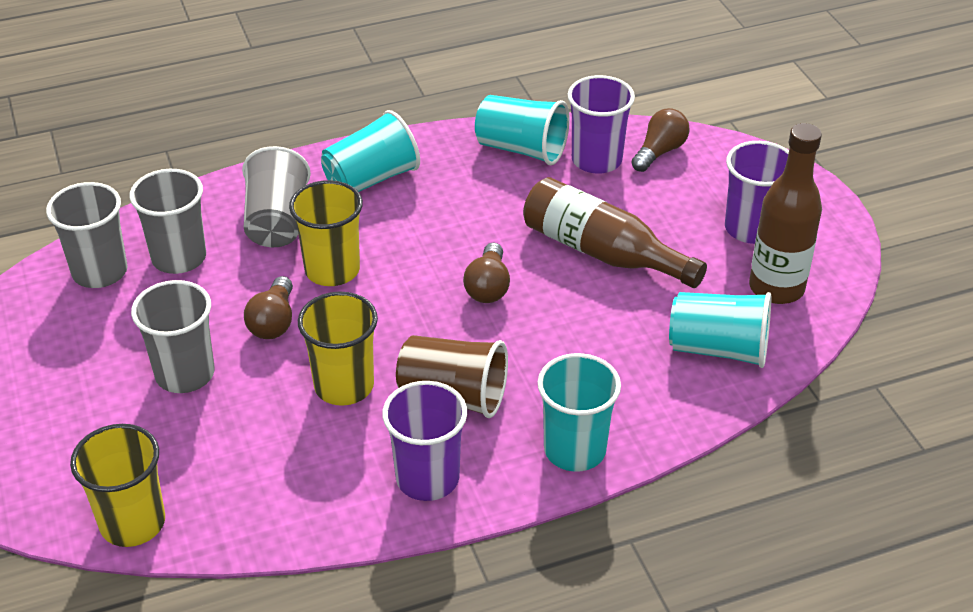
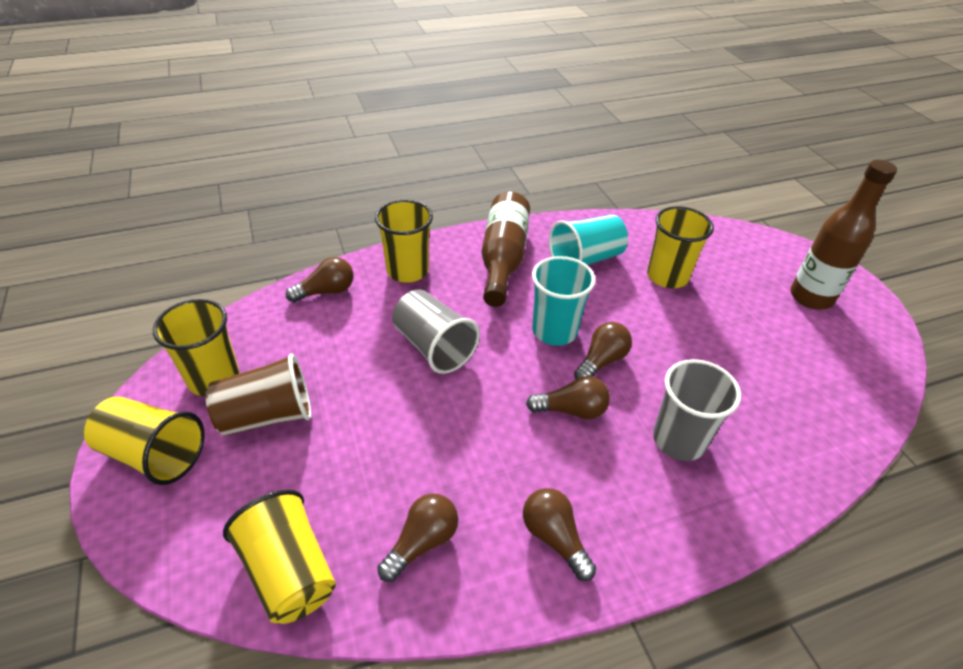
brown light bulb: 3 -> 5
grey cup: 4 -> 2
purple cup: 3 -> 0
turquoise cup: 4 -> 2
yellow cup: 3 -> 5

